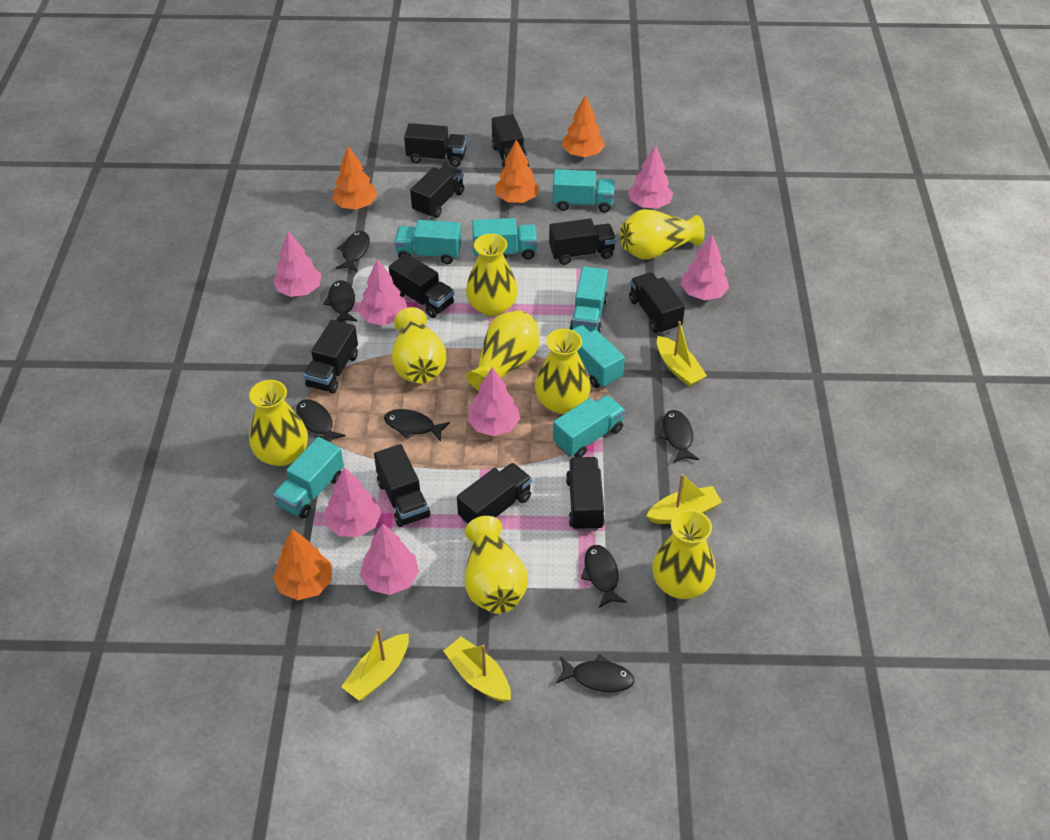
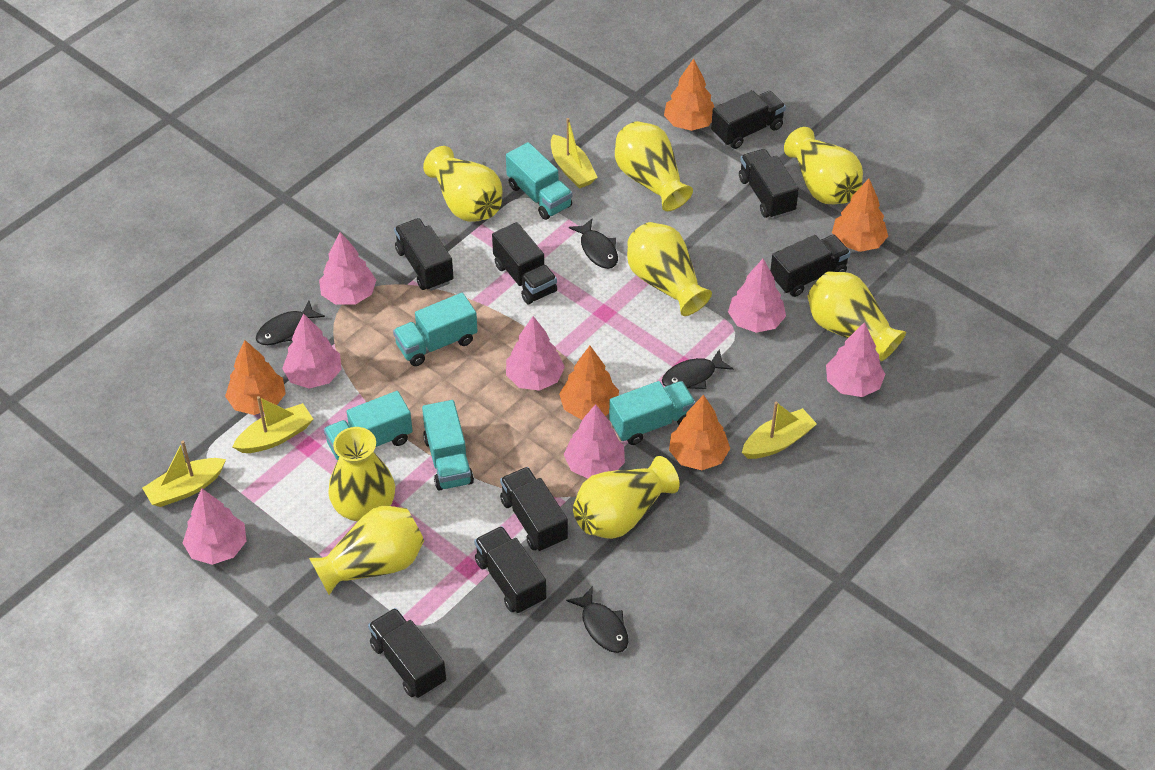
black fish: 7 -> 4
black truck: 10 -> 8
orange tree: 4 -> 5
turquoise truck: 7 -> 5

